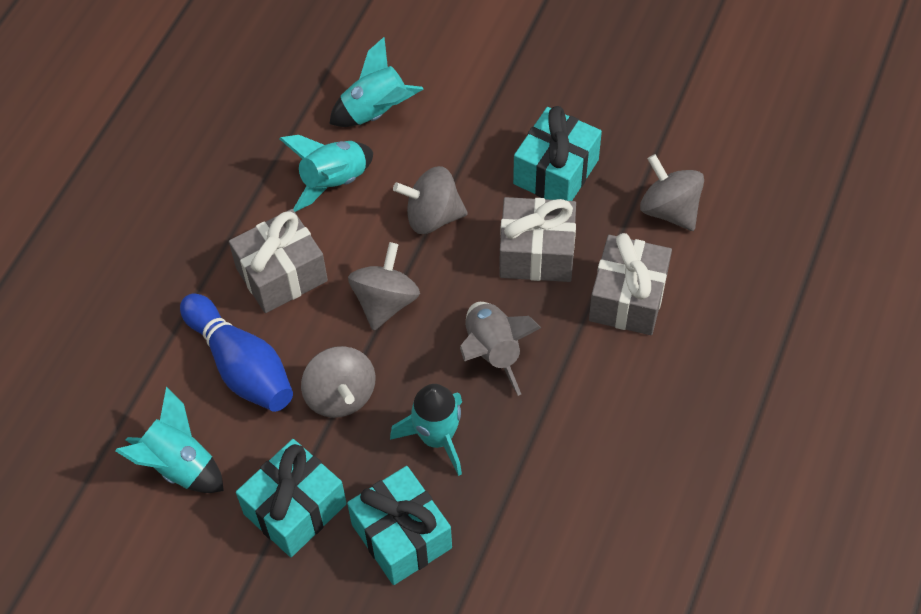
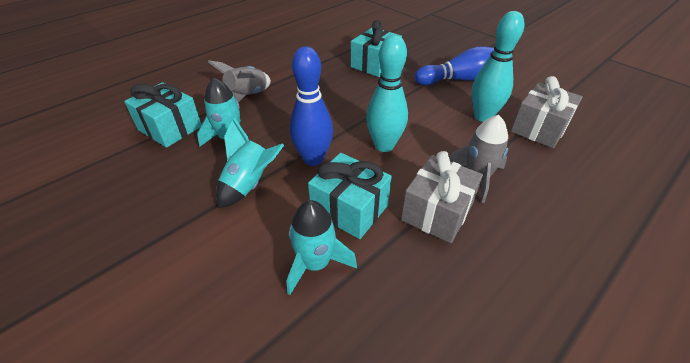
blue bowling pin: 1 -> 2
grey gift: 3 -> 2
grey rocket: 1 -> 2
grey spinning top: 4 -> 0
turquoise bowling pin: 0 -> 2
turquoise rocket: 4 -> 3

